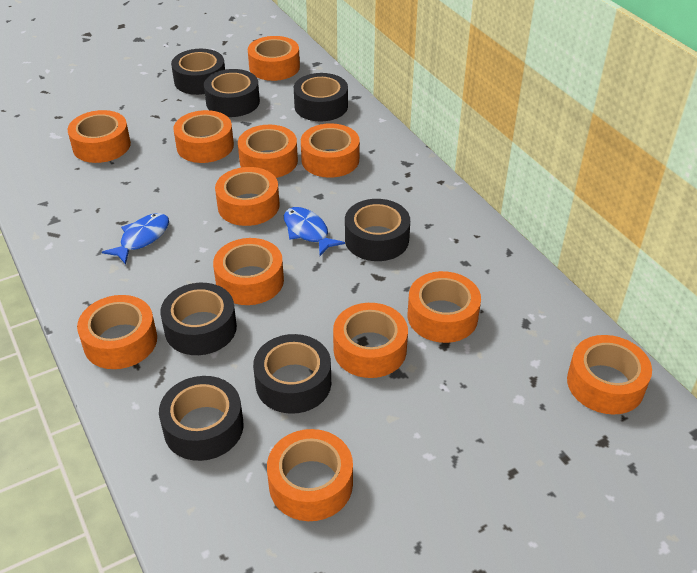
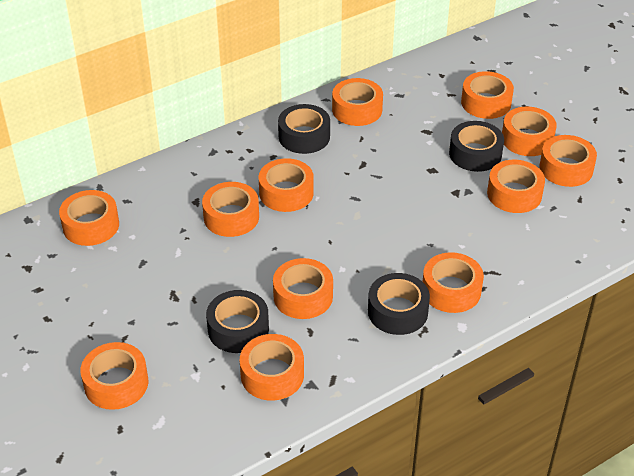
black tape: 7 -> 4
blue fish: 2 -> 0

